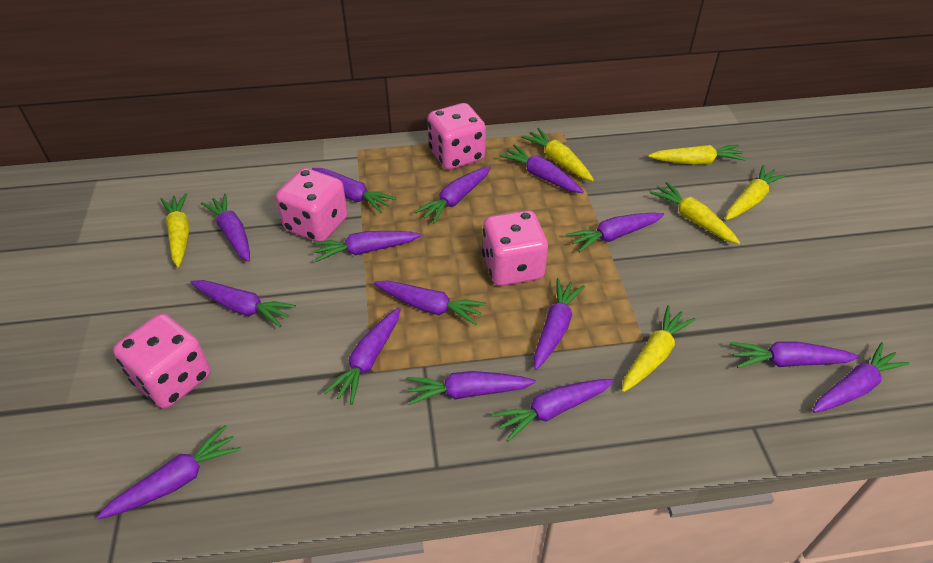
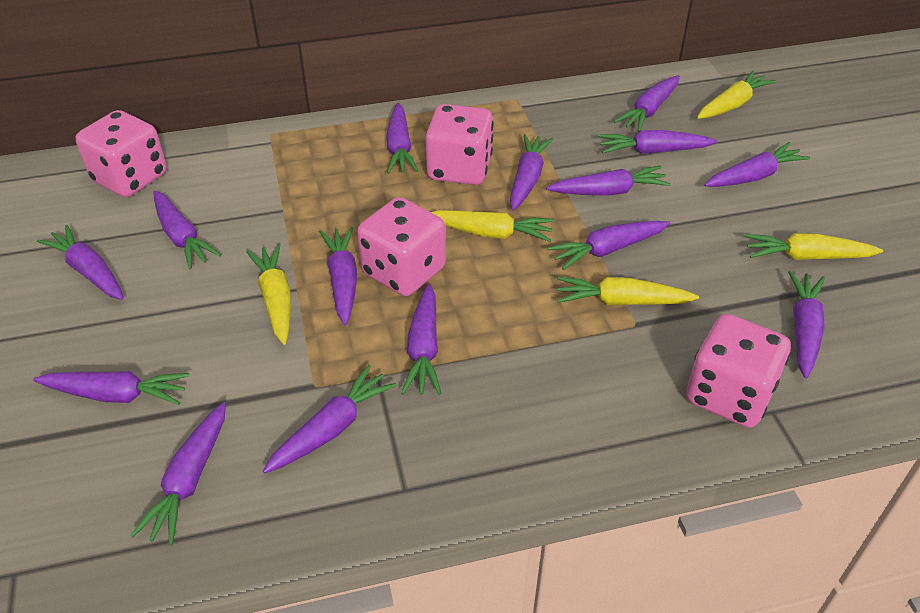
yellow carrot: 6 -> 5

